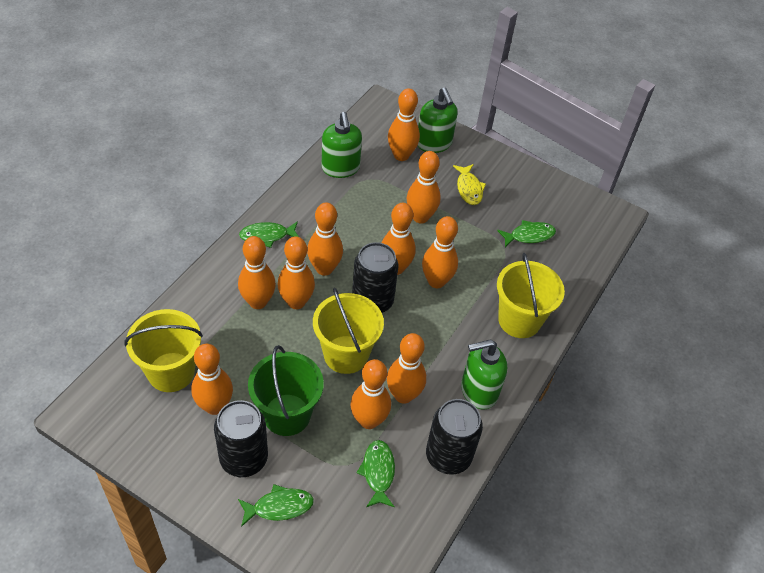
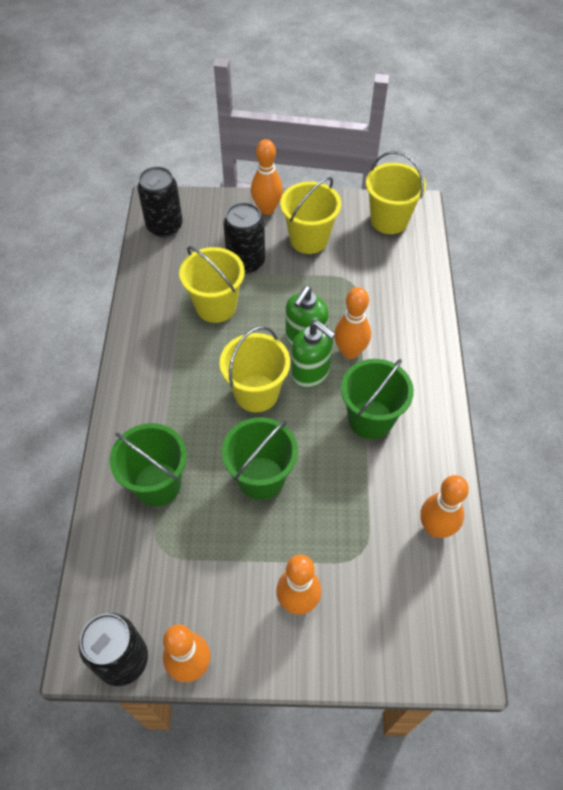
green bucket: 1 -> 3
green fish: 4 -> 0
green soap dispenser: 3 -> 2
orange bowling pin: 10 -> 5
yellow bucket: 3 -> 4
yellow fish: 1 -> 0

